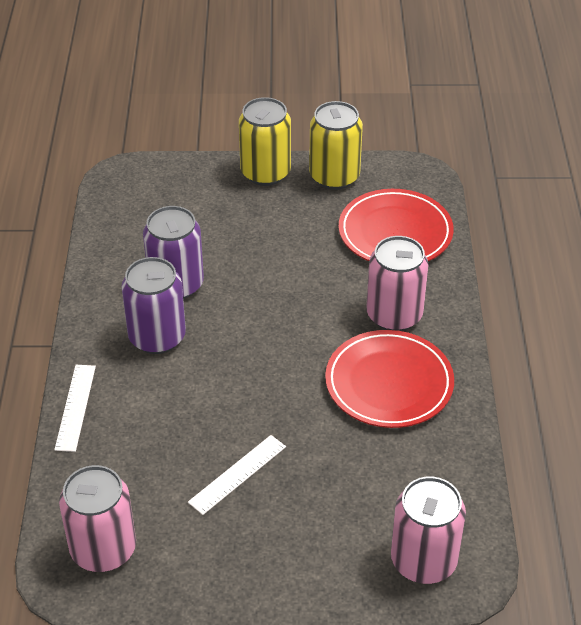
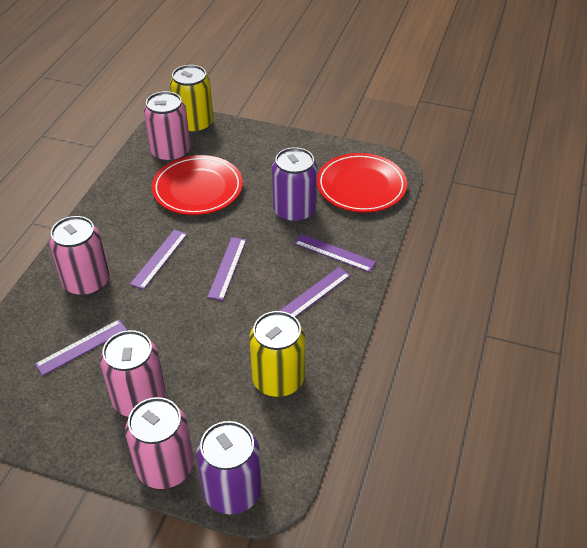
pink can: 3 -> 4
purple ruler: 0 -> 5
white ruler: 2 -> 0

